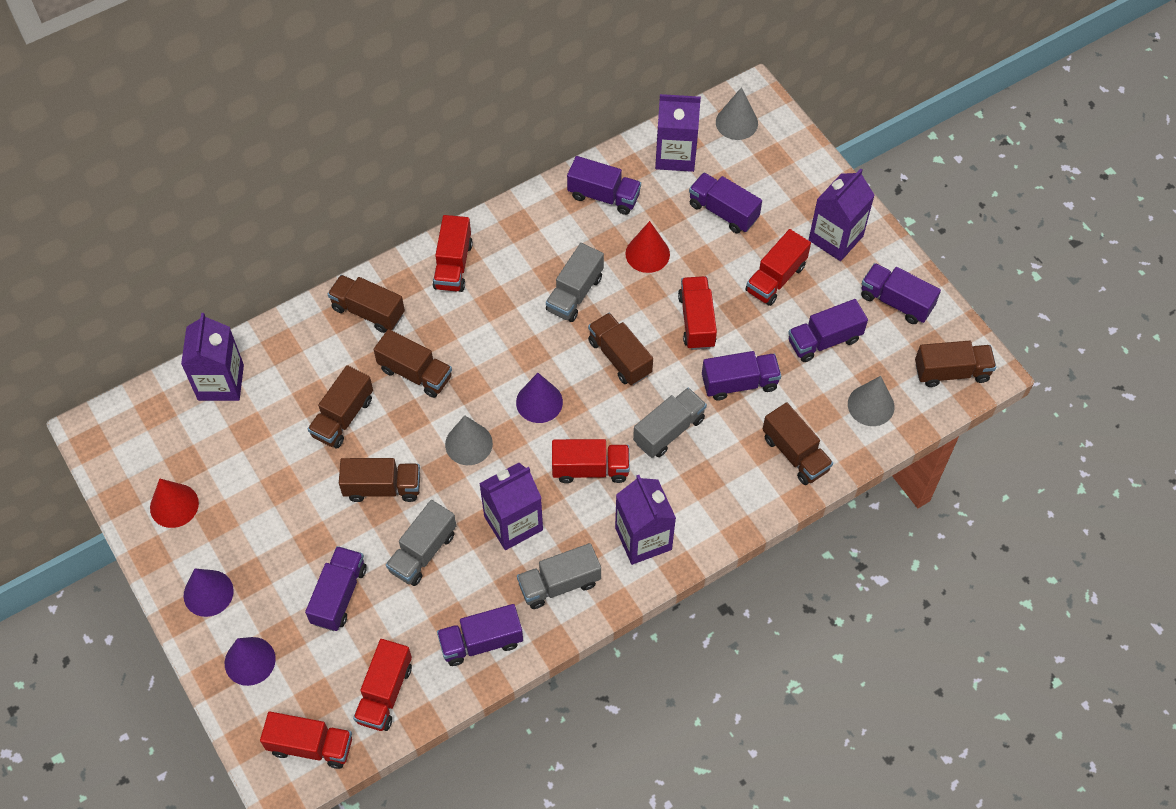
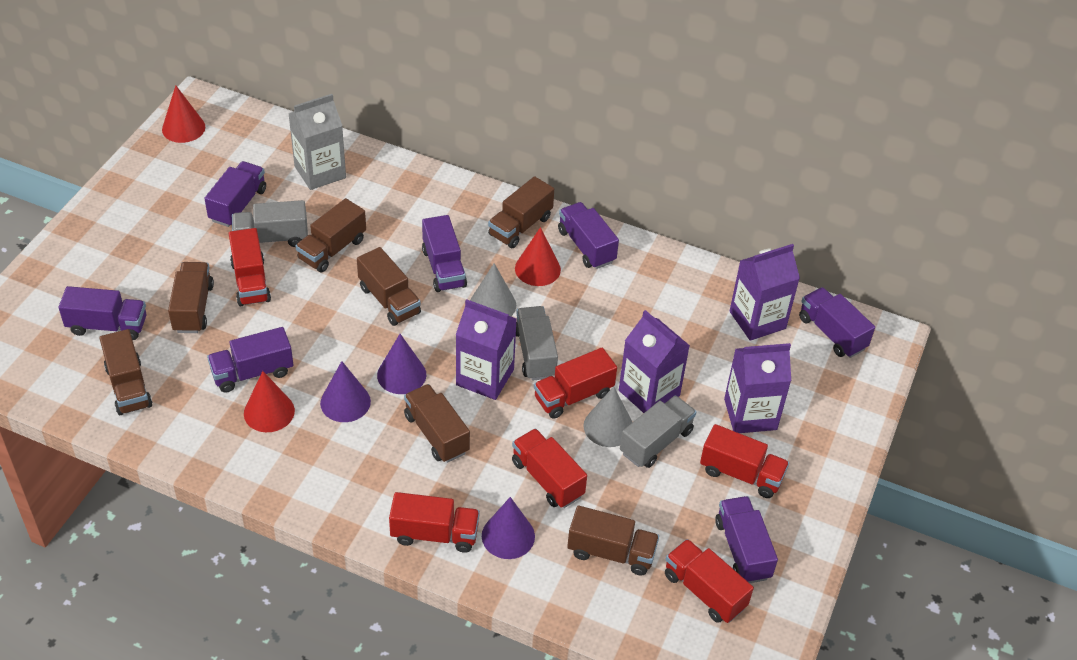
grey carton: 0 -> 1
grey cone: 3 -> 2
grey truck: 4 -> 3
purple carton: 5 -> 4
red cone: 2 -> 3

